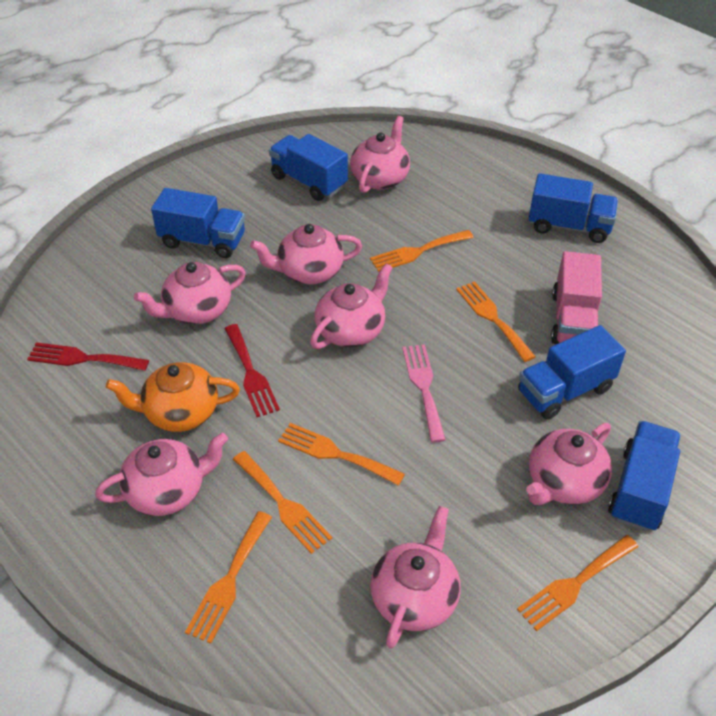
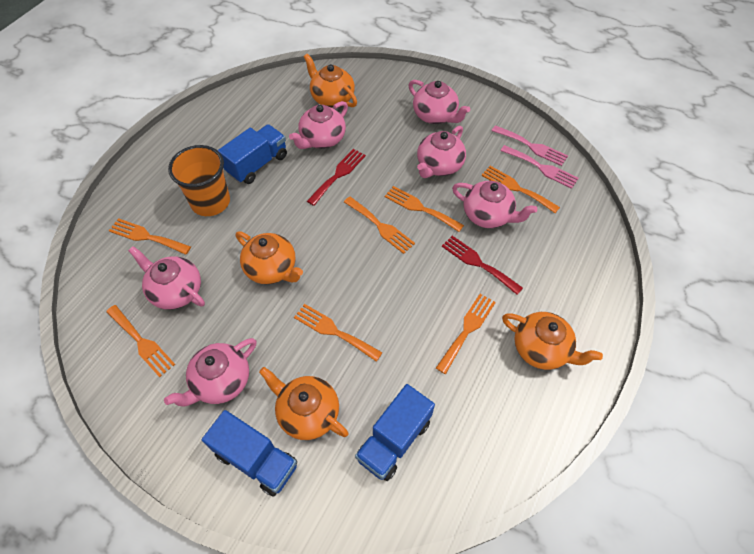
blue truck: 5 -> 3
orange cup: 0 -> 1
orange fork: 6 -> 7
orange teapot: 1 -> 4
pink fork: 1 -> 2
pink teapot: 7 -> 6
pink truck: 1 -> 0

